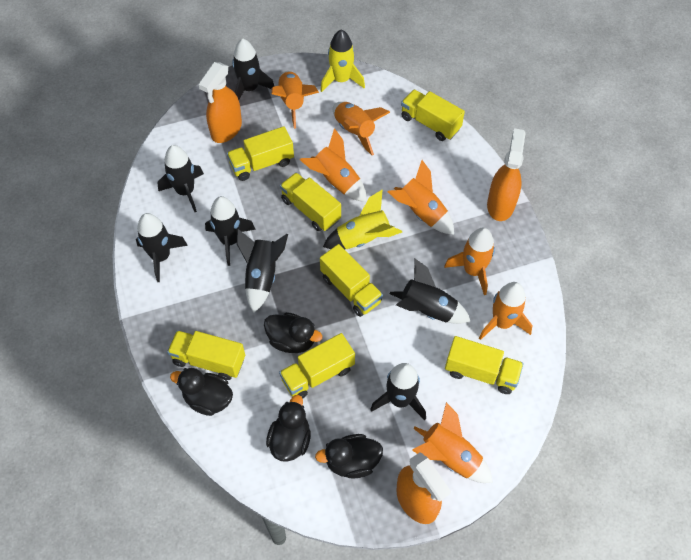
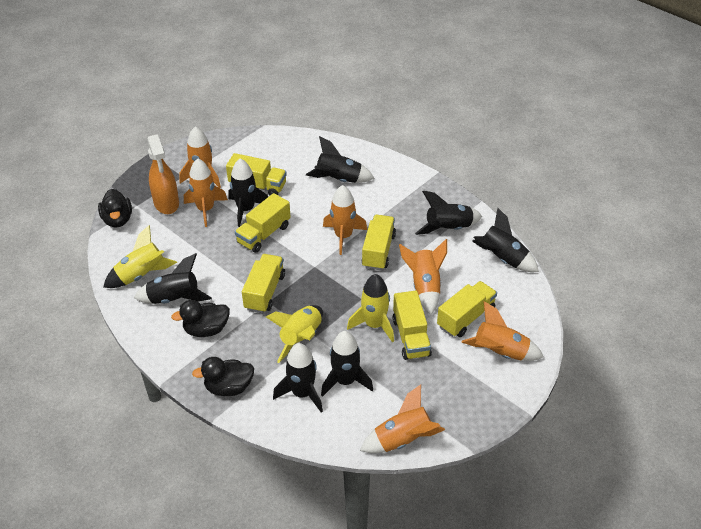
black duck: 4 -> 3
orange rocket: 7 -> 6
orange spray bottle: 3 -> 1
yellow rocket: 2 -> 3
yellow truck: 7 -> 6

